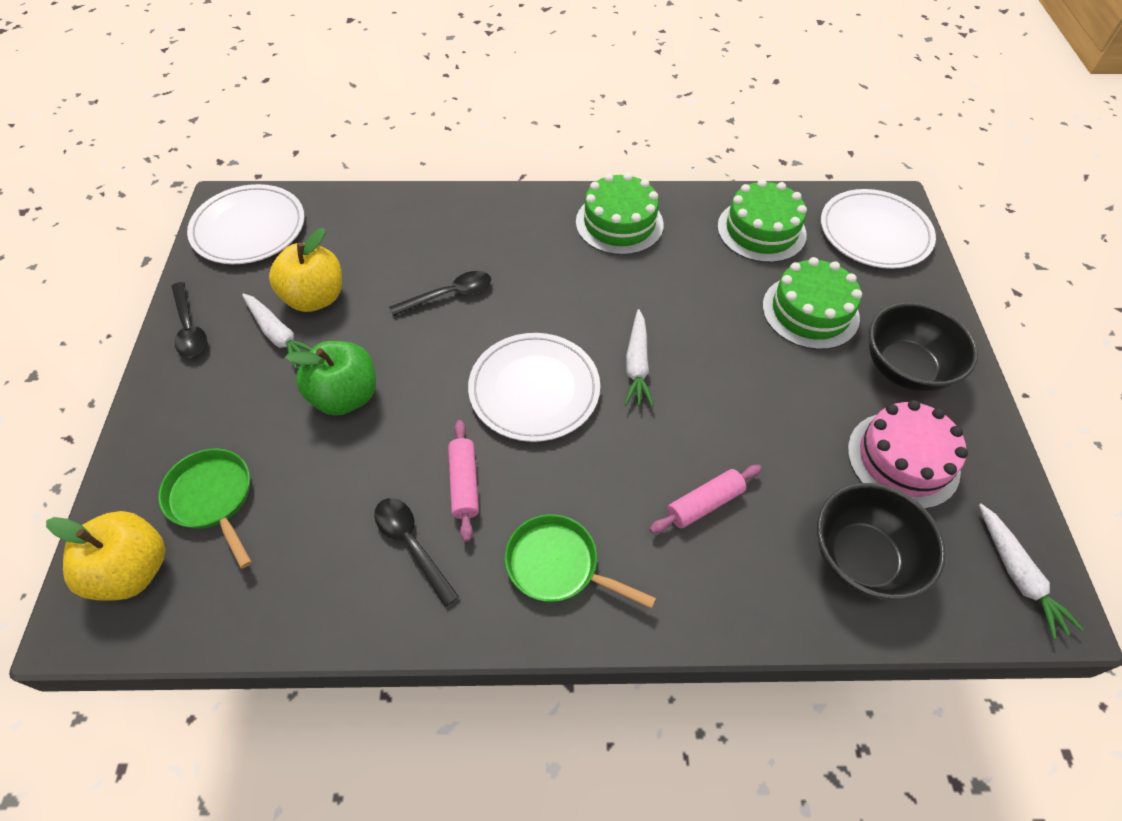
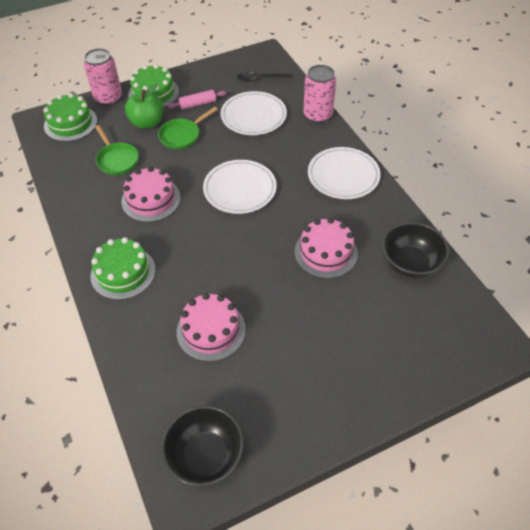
black spoon: 3 -> 1
pink cake: 1 -> 3
pink can: 0 -> 2
pink rolling pin: 2 -> 1
white carrot: 3 -> 0
yellow apple: 2 -> 0

